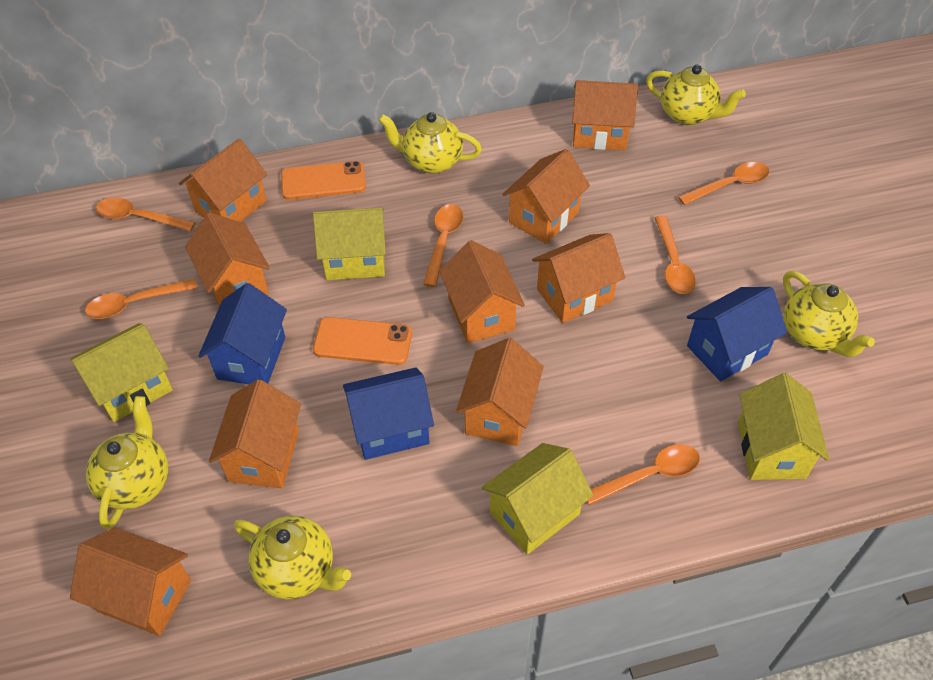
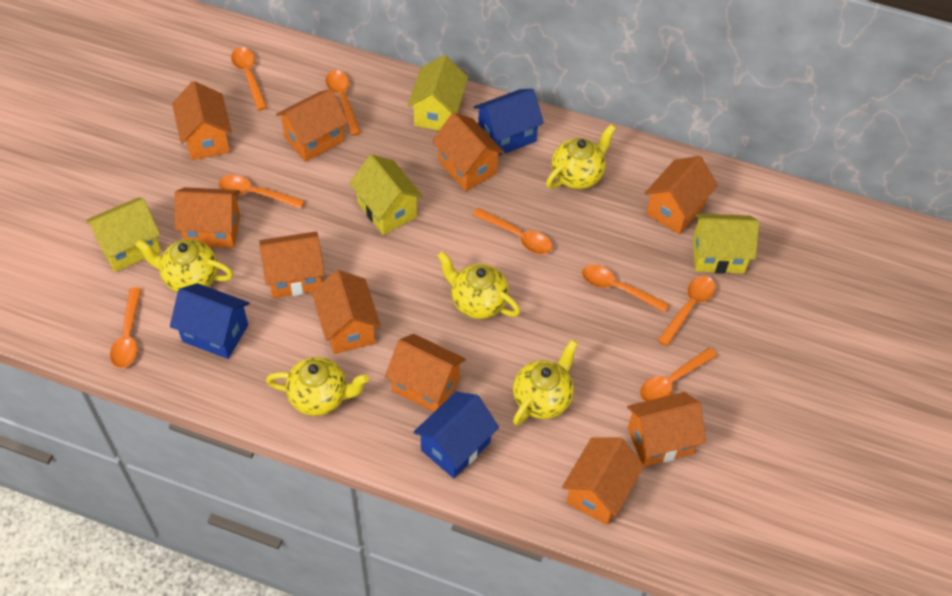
orange house: 9 -> 10
orange phone: 2 -> 0
orange spoon: 6 -> 8

